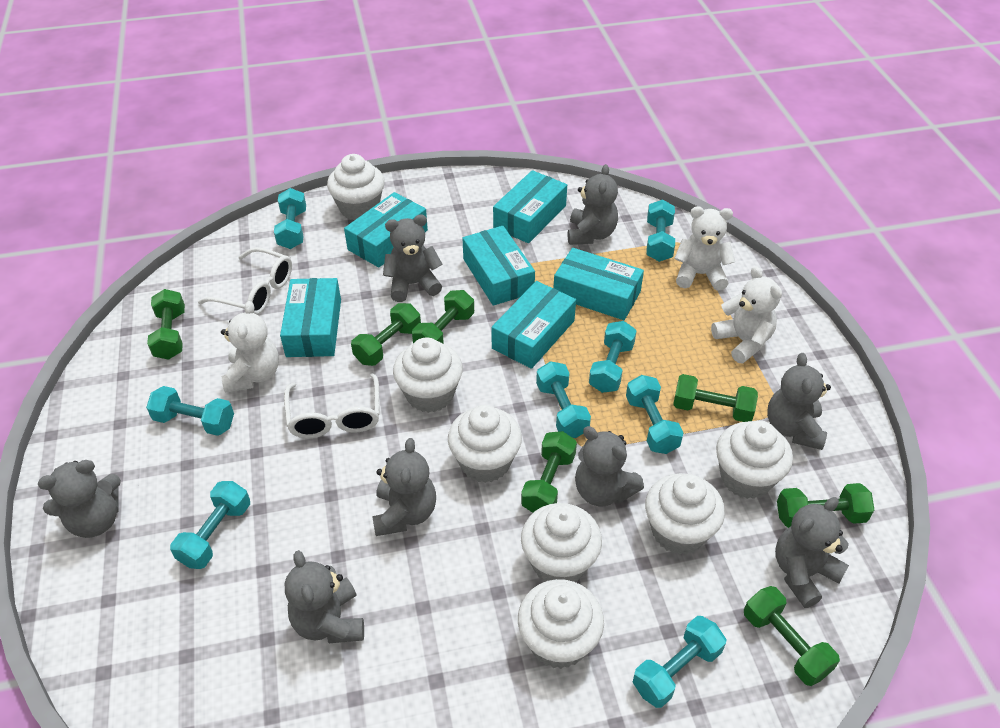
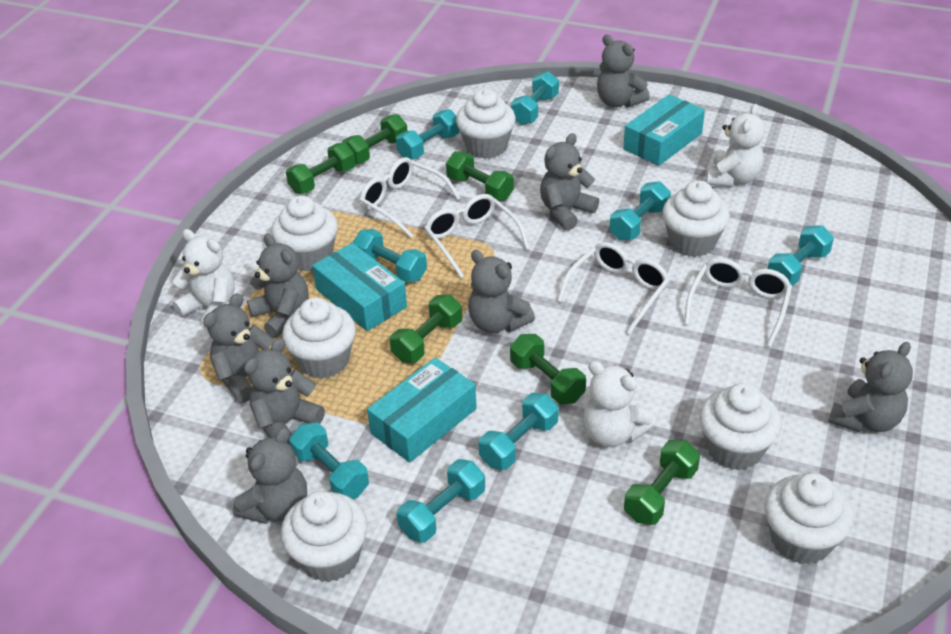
green dumbbell: 7 -> 6
turquoise box: 6 -> 3
white glasses: 2 -> 4

